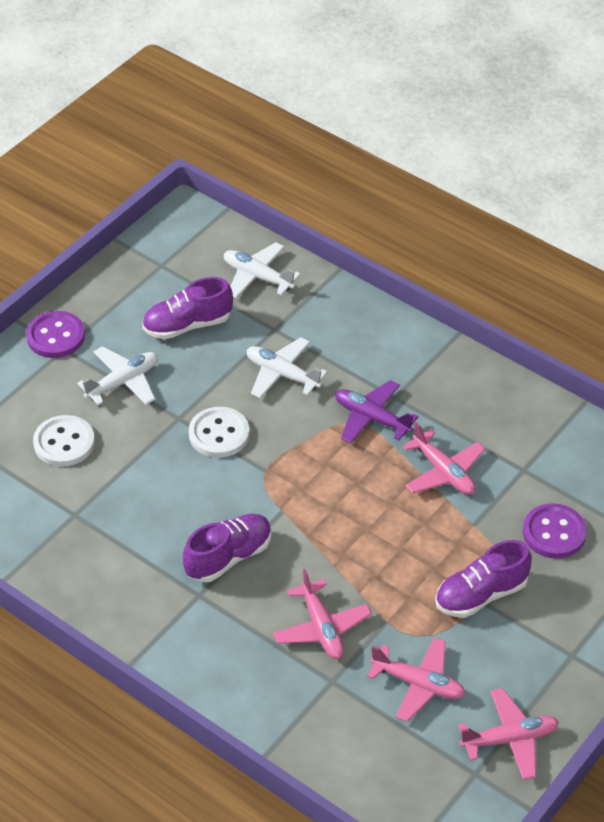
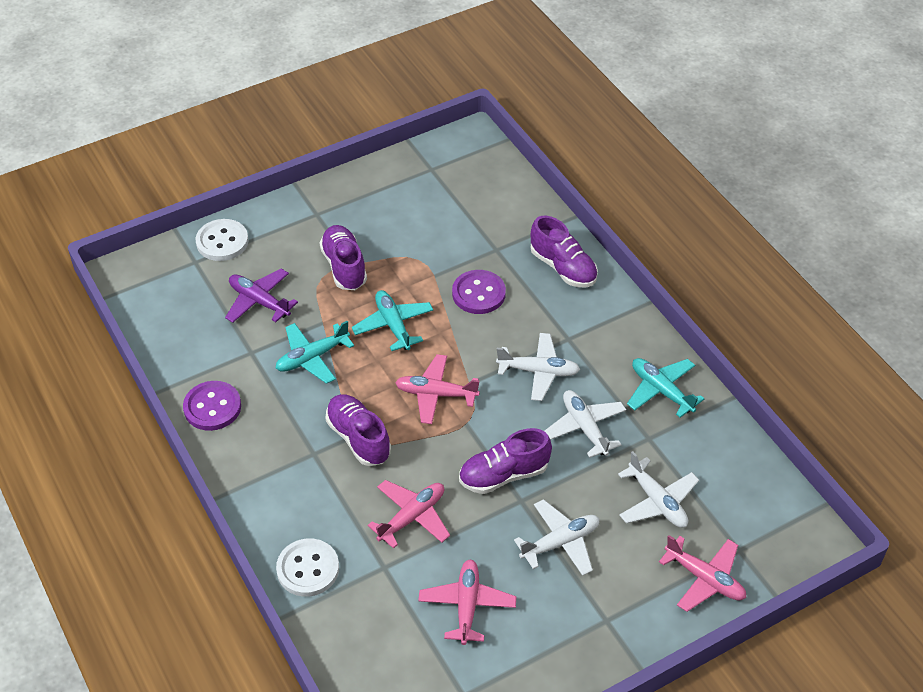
purple shoe: 3 -> 4
turquoise plane: 0 -> 3
white plane: 3 -> 4

